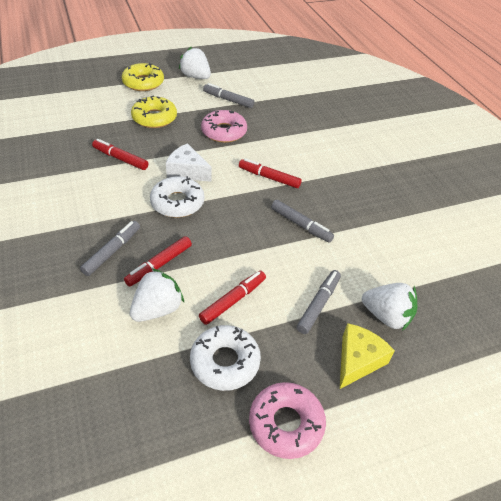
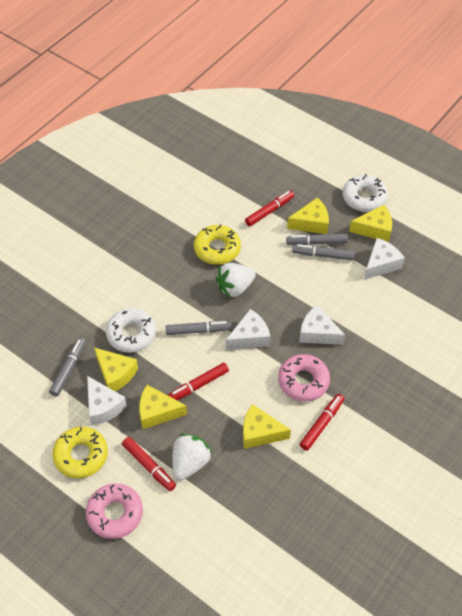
white cheese: 1 -> 4
white strawberry: 3 -> 2
yellow cheese: 1 -> 5

